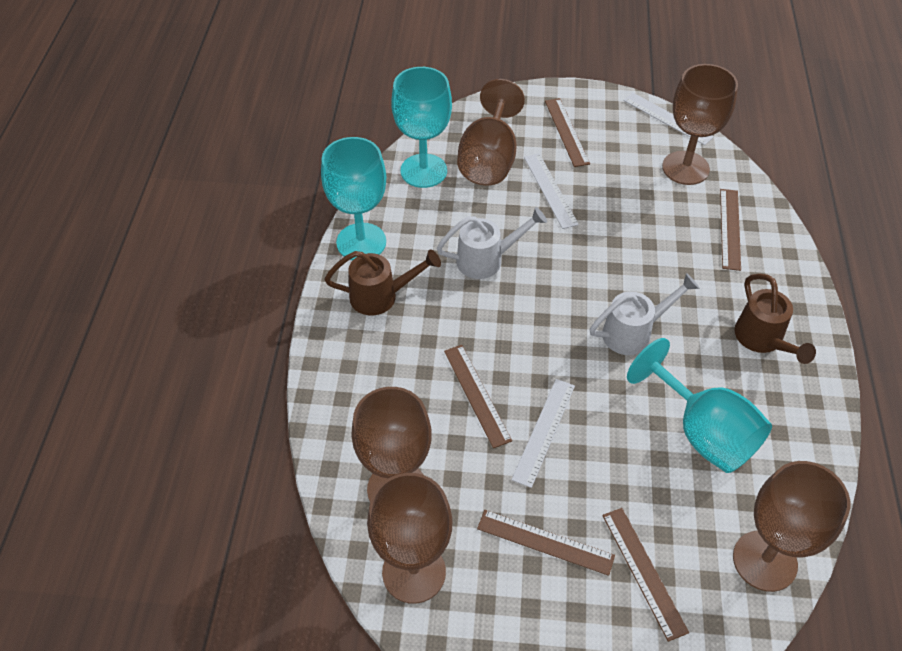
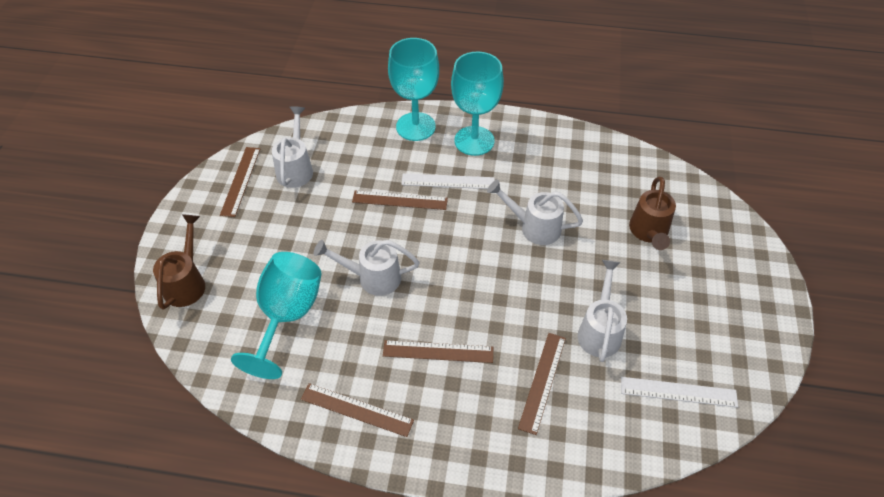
brown goblet: 5 -> 0
white ruler: 3 -> 2
white watering can: 2 -> 4

